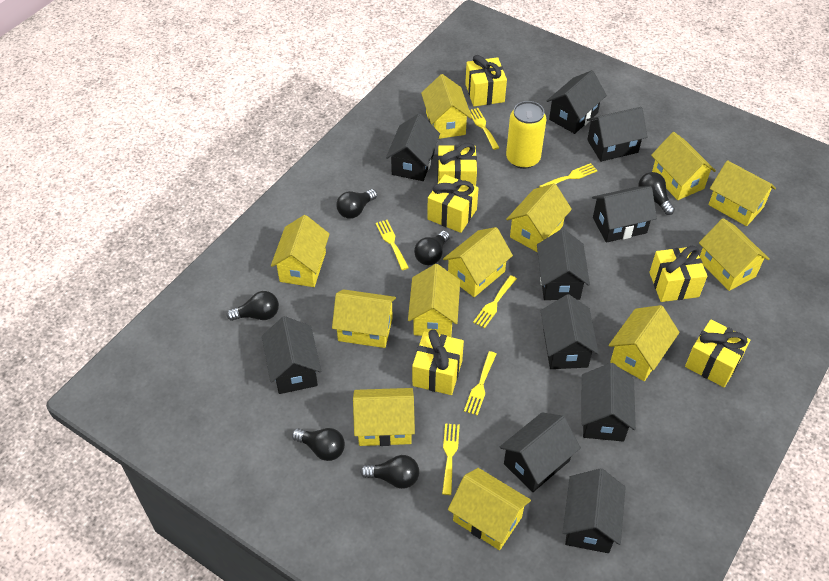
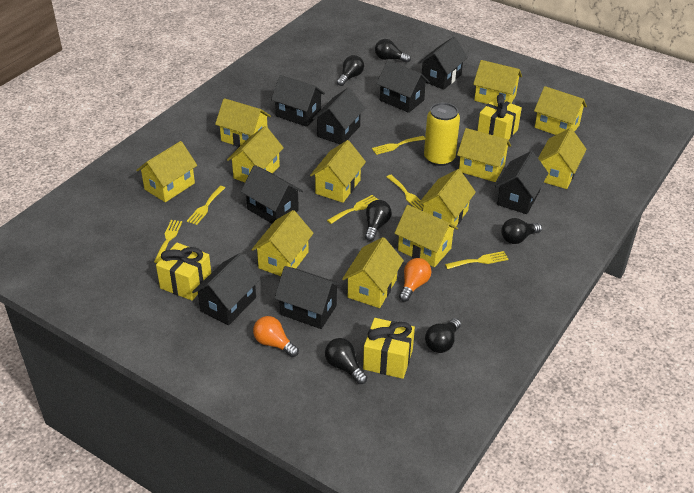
black house: 10 -> 8
orange light bulb: 0 -> 2
yellow gift: 6 -> 3

